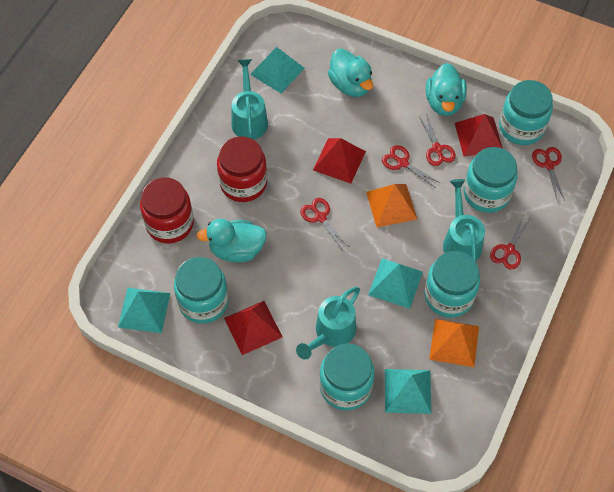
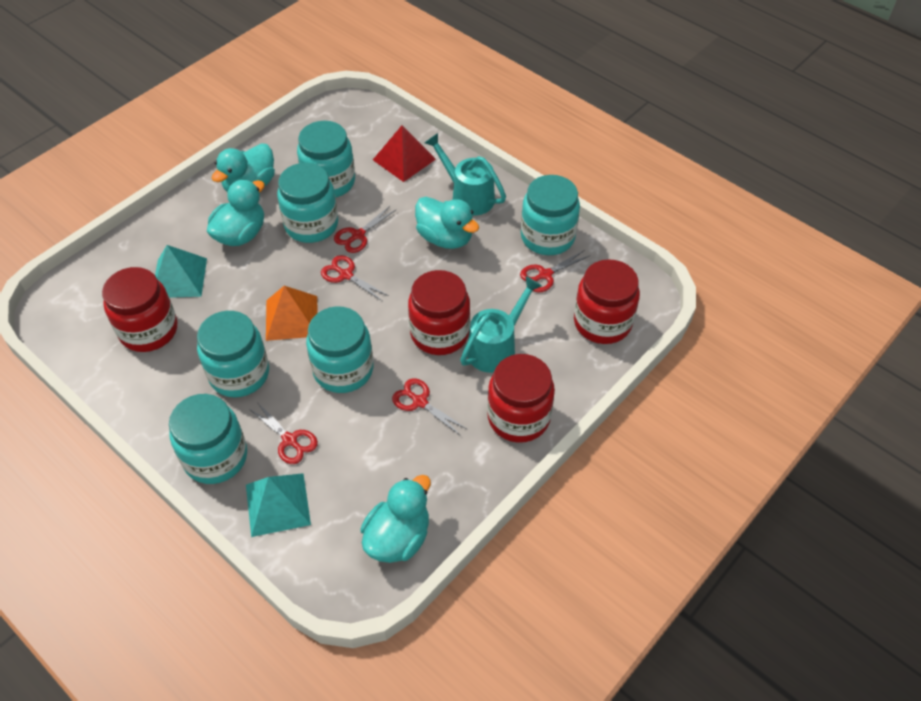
orange pyramid: 2 -> 1
red jar: 2 -> 4
red pyramid: 3 -> 1
turquoise duck: 3 -> 4
turquoise jar: 5 -> 6
turquoise pyramid: 4 -> 2
turquoise watering can: 3 -> 2

